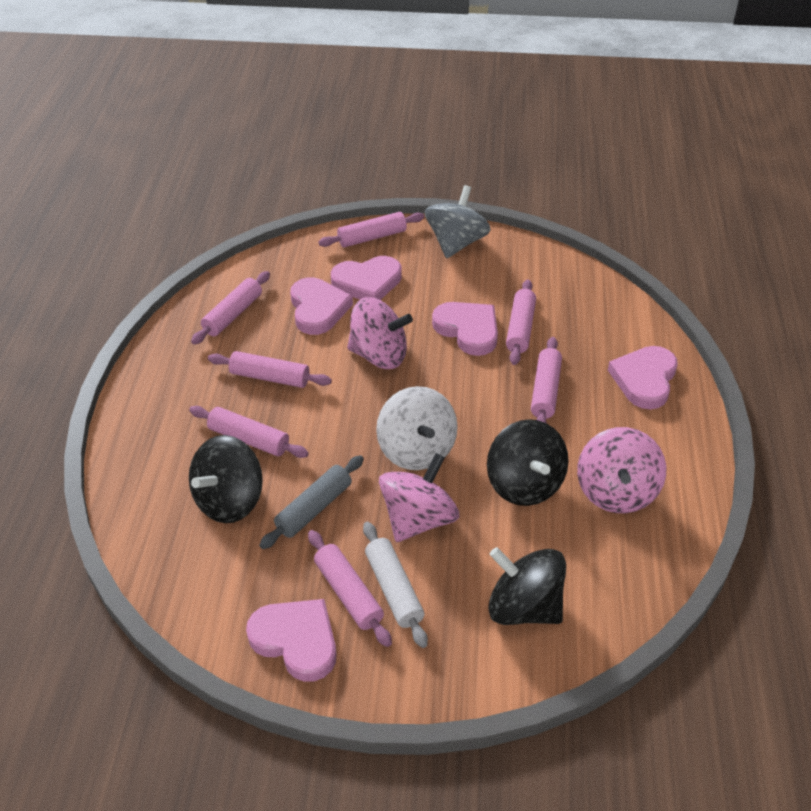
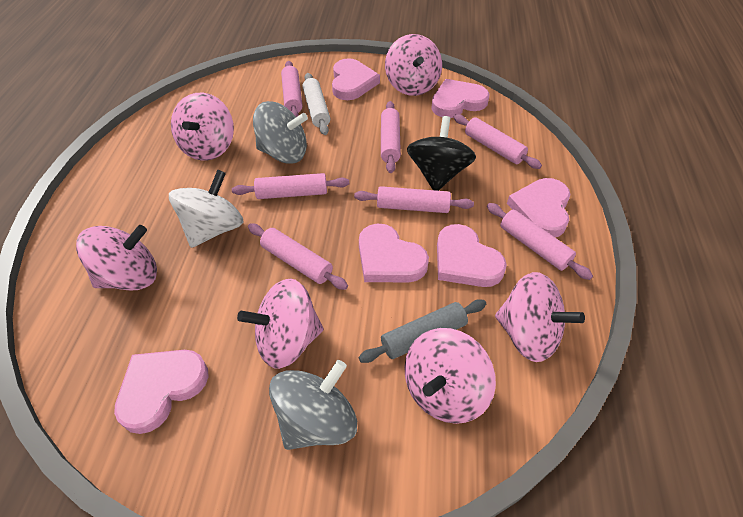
black spinning top: 3 -> 1
grey spinning top: 1 -> 2
pink heart: 5 -> 6
pink spinning top: 3 -> 6

